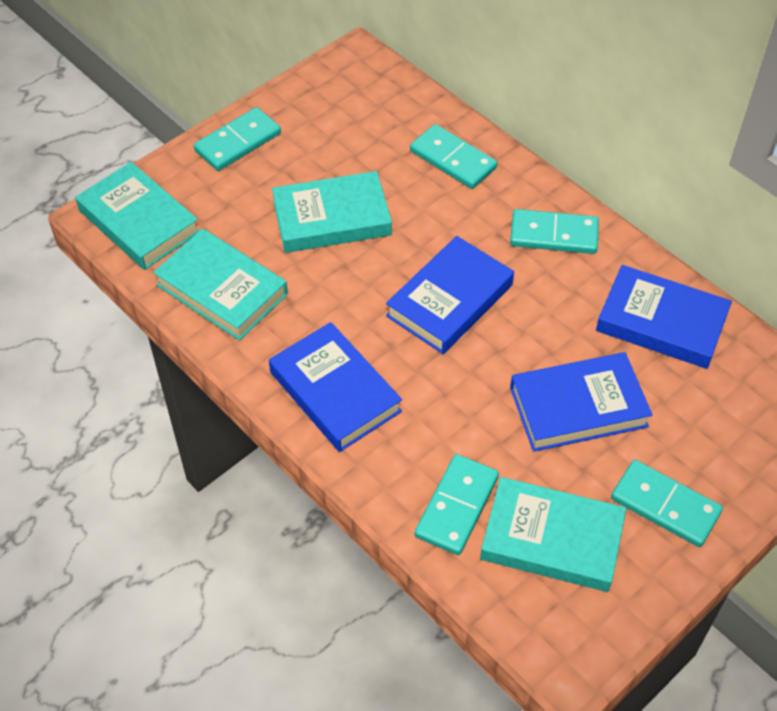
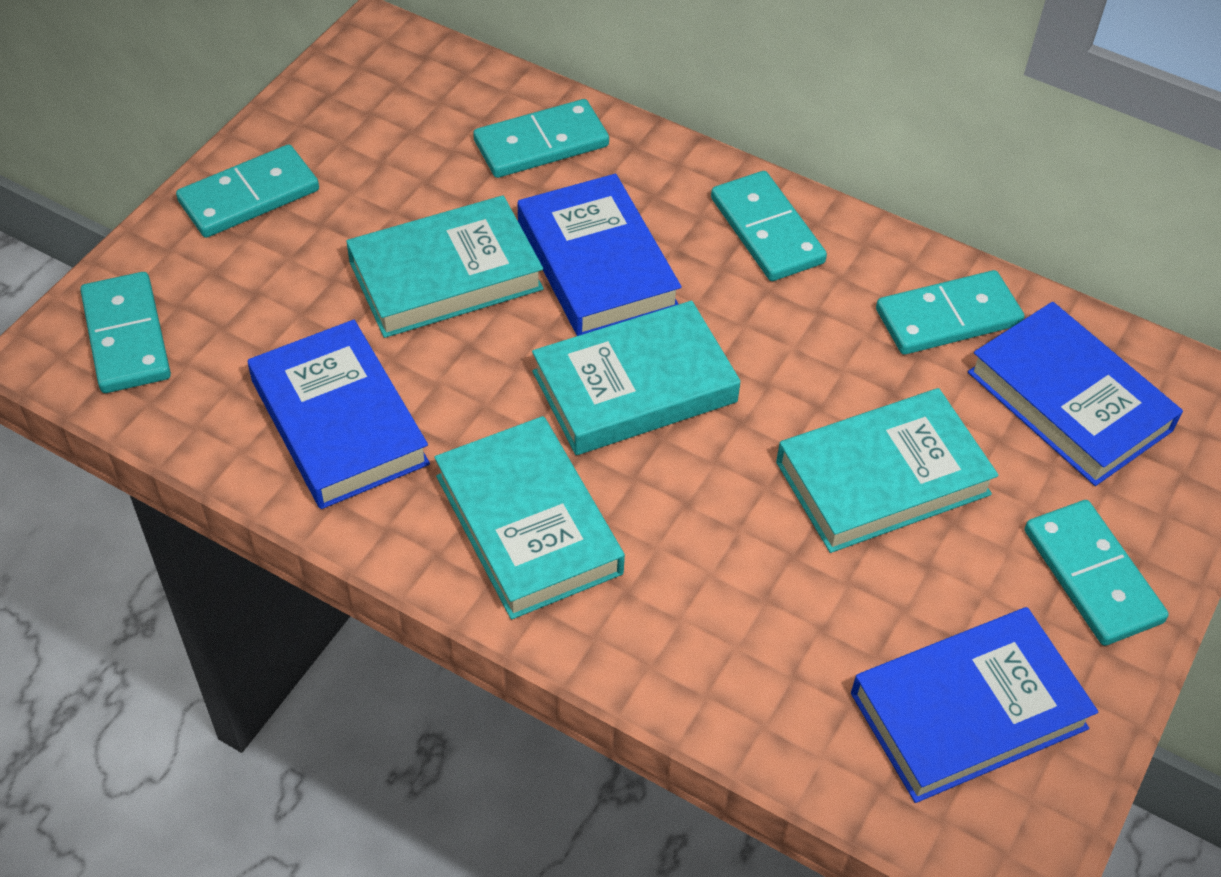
turquoise domino: 5 -> 6

